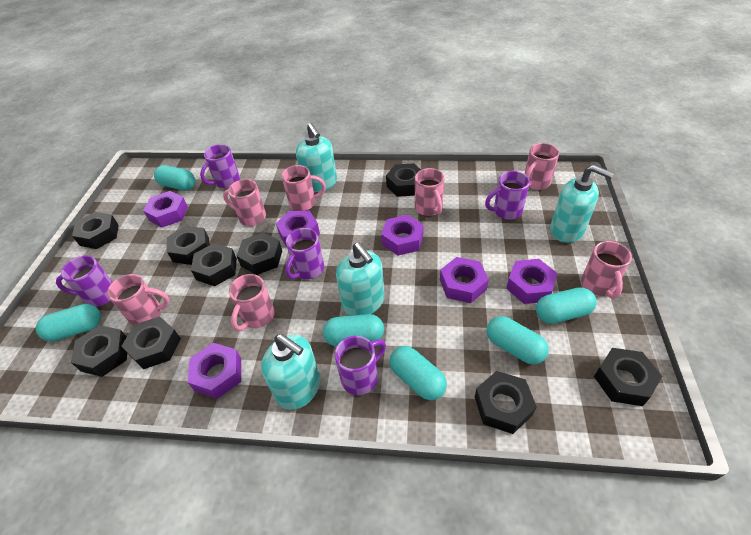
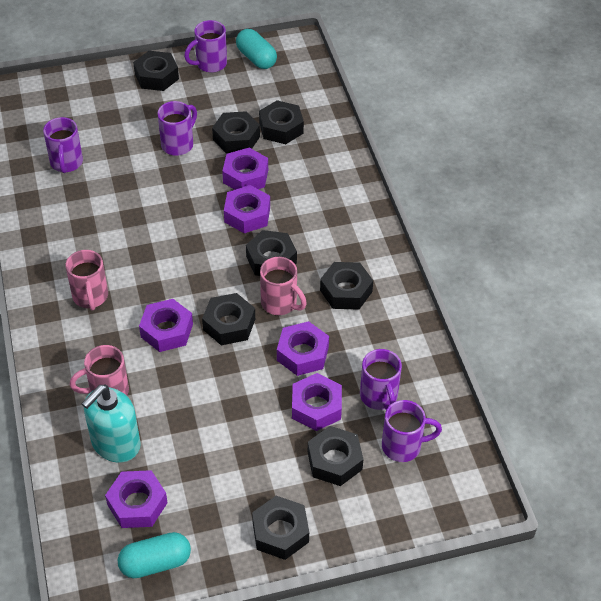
black nut: 9 -> 8
pink mug: 7 -> 3
turquoise capsule: 6 -> 2
turquoise soap dispenser: 4 -> 1

